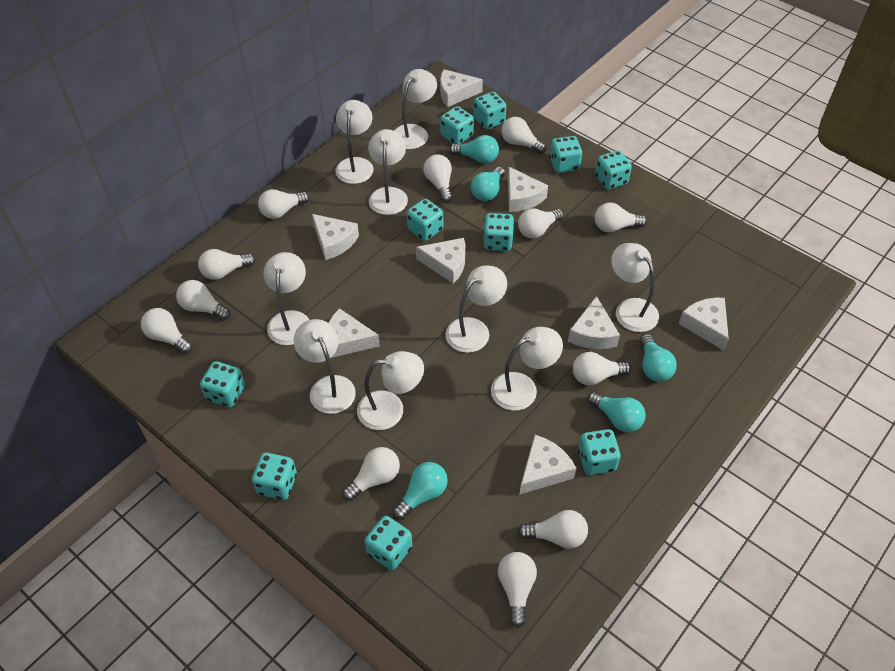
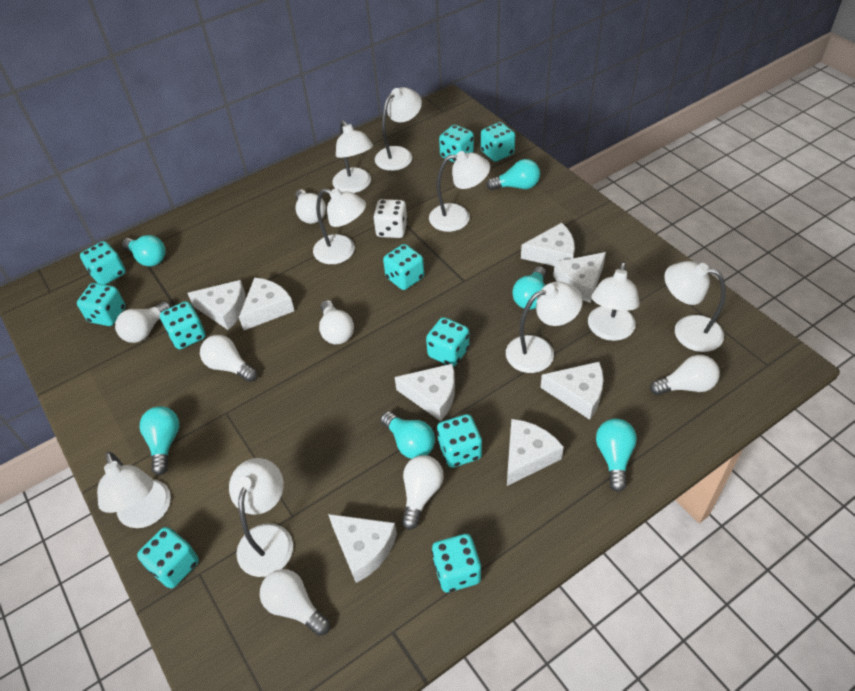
turquoise light bulb: 5 -> 6
white dice: 0 -> 1
white light bulb: 12 -> 7

